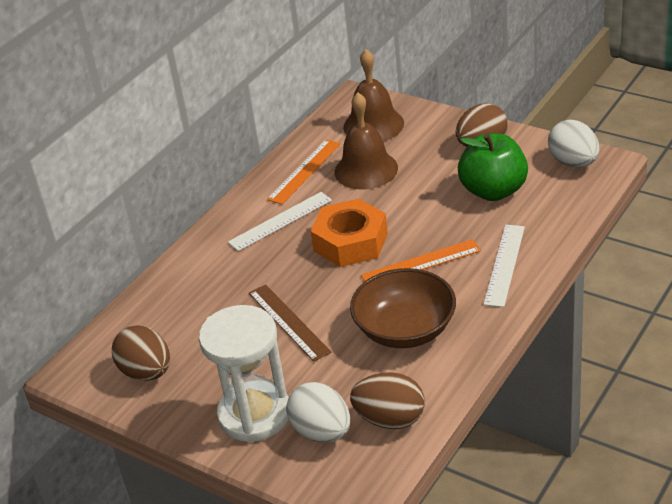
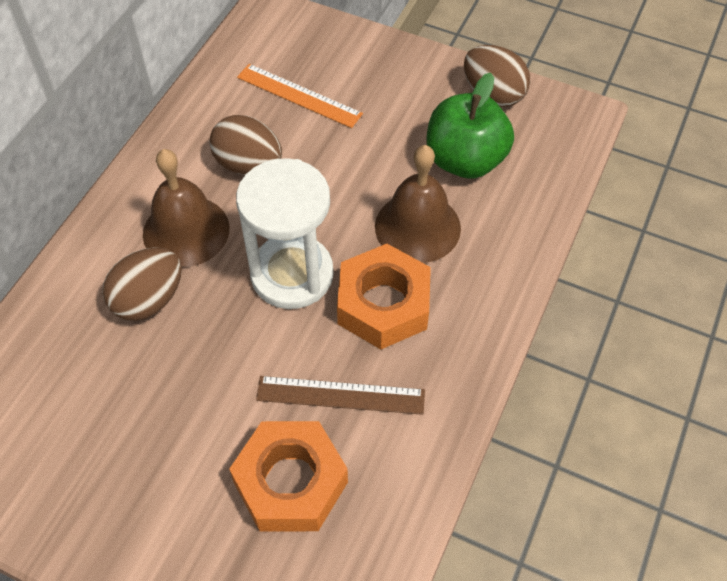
brown bowl: 1 -> 0
orange nut: 1 -> 2
orange ruler: 2 -> 1
white egg: 2 -> 0
white ruler: 2 -> 0

